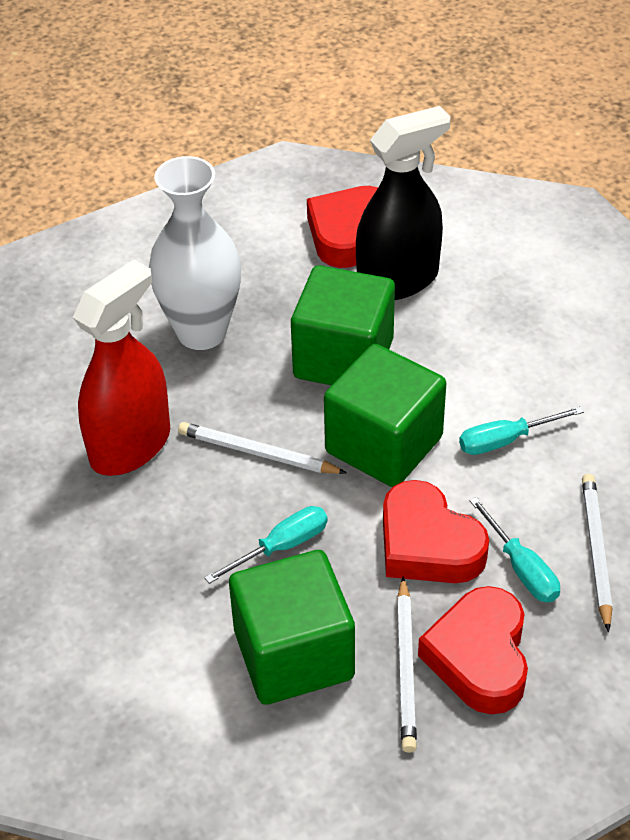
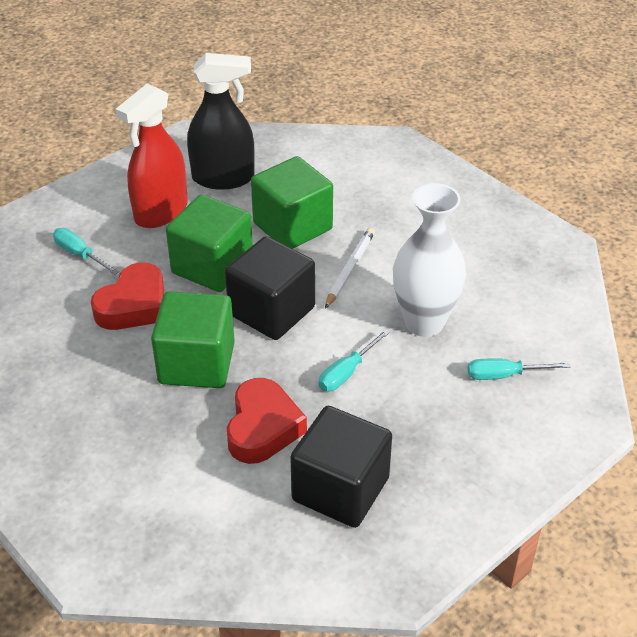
black cube: 0 -> 2
red heart: 3 -> 2
white pencil: 3 -> 1

